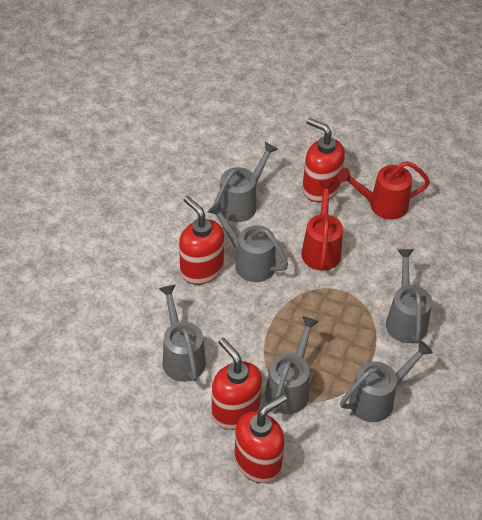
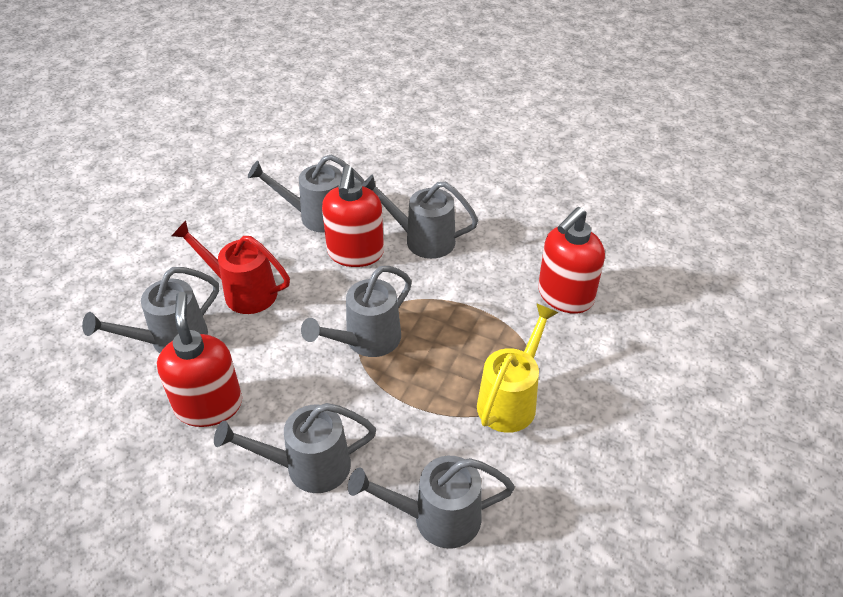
red soap dispenser: 4 -> 3
red watering can: 2 -> 1
yellow watering can: 0 -> 1

